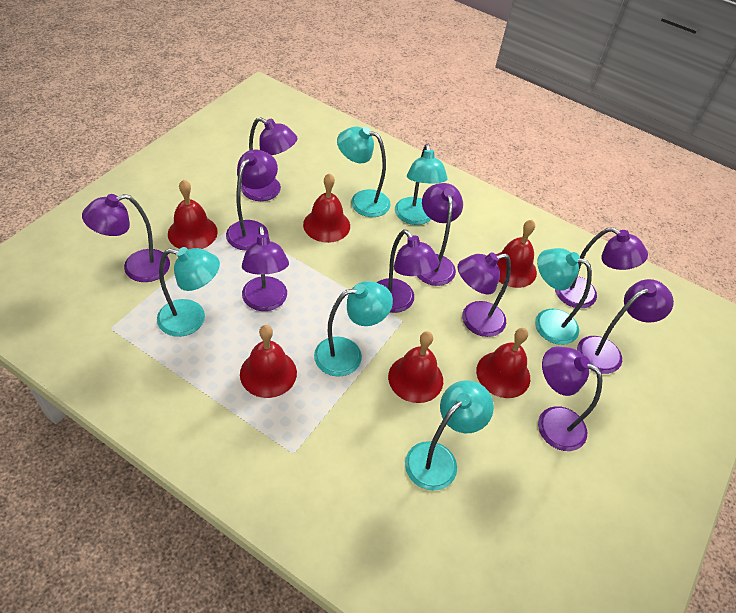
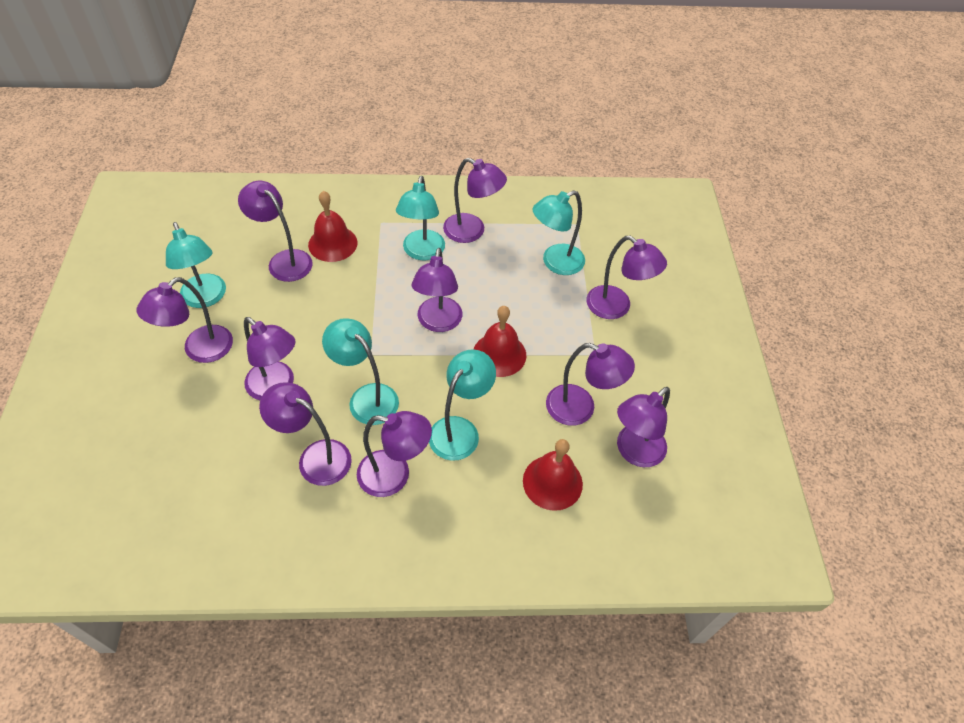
red bell: 6 -> 3
turquoise lamp: 6 -> 5

